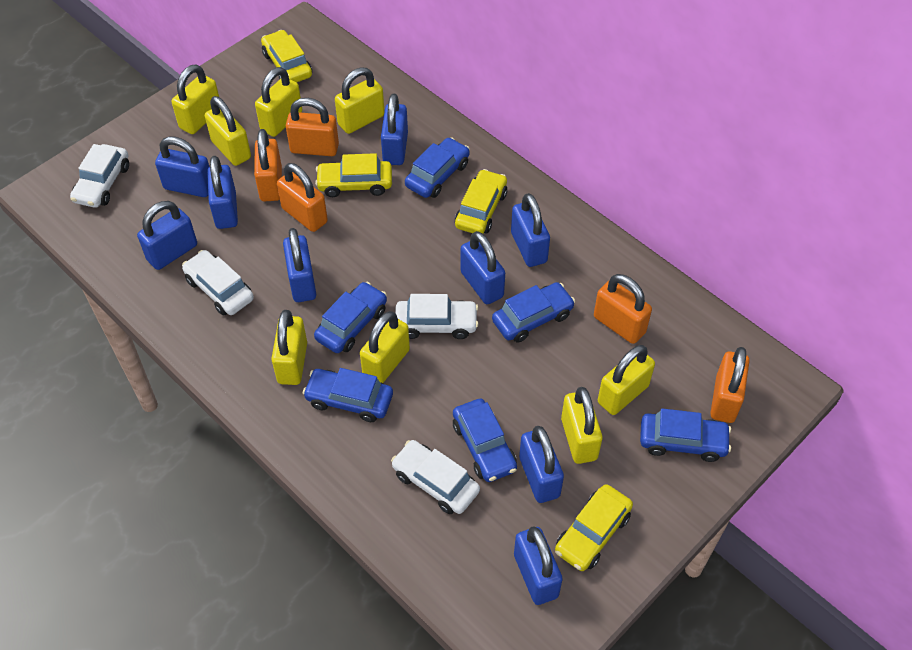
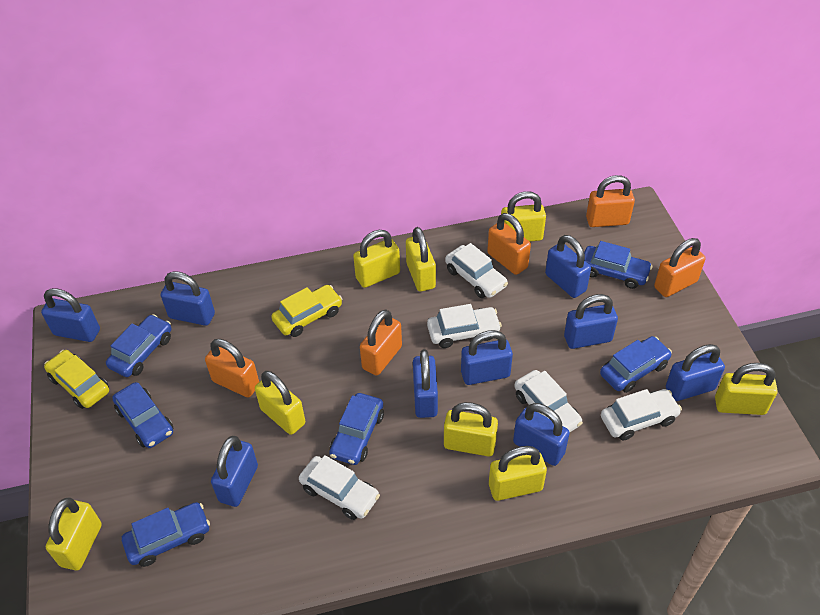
white car: 4 -> 5
yellow car: 4 -> 2

